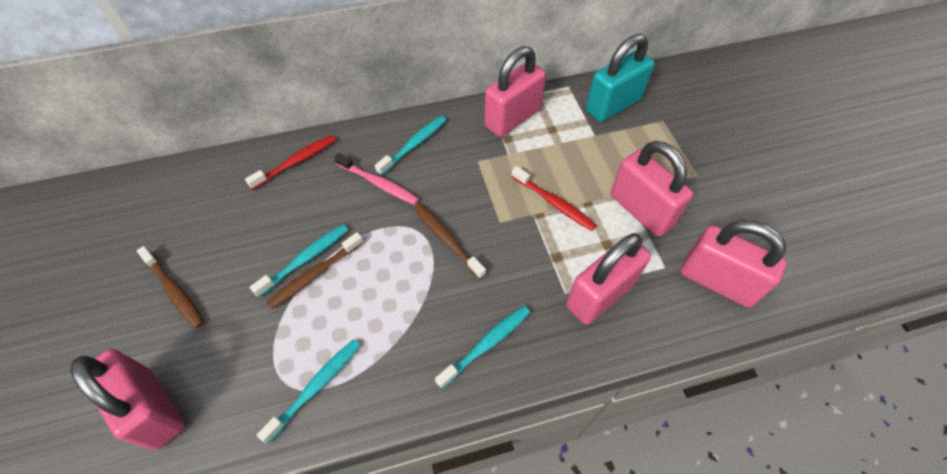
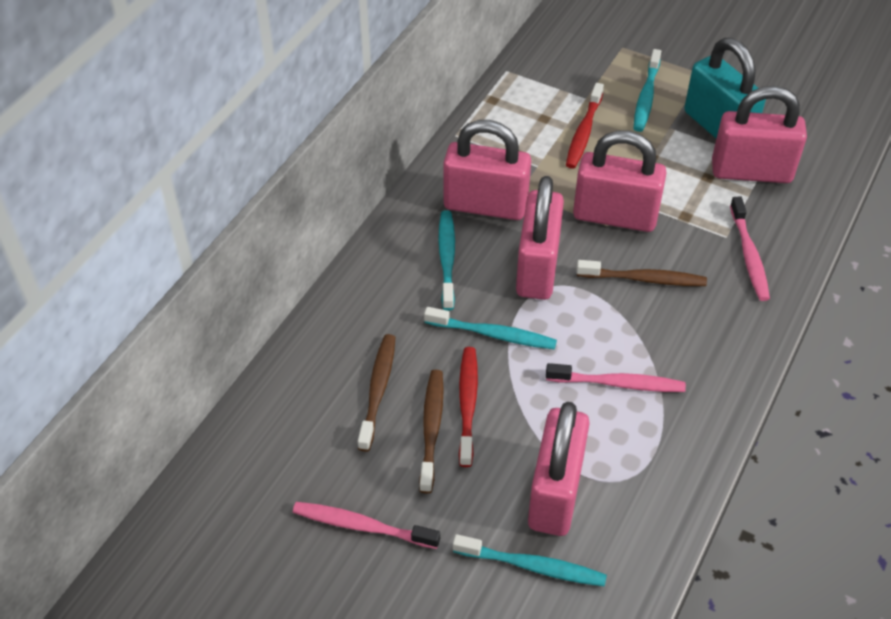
pink toothbrush: 1 -> 3

